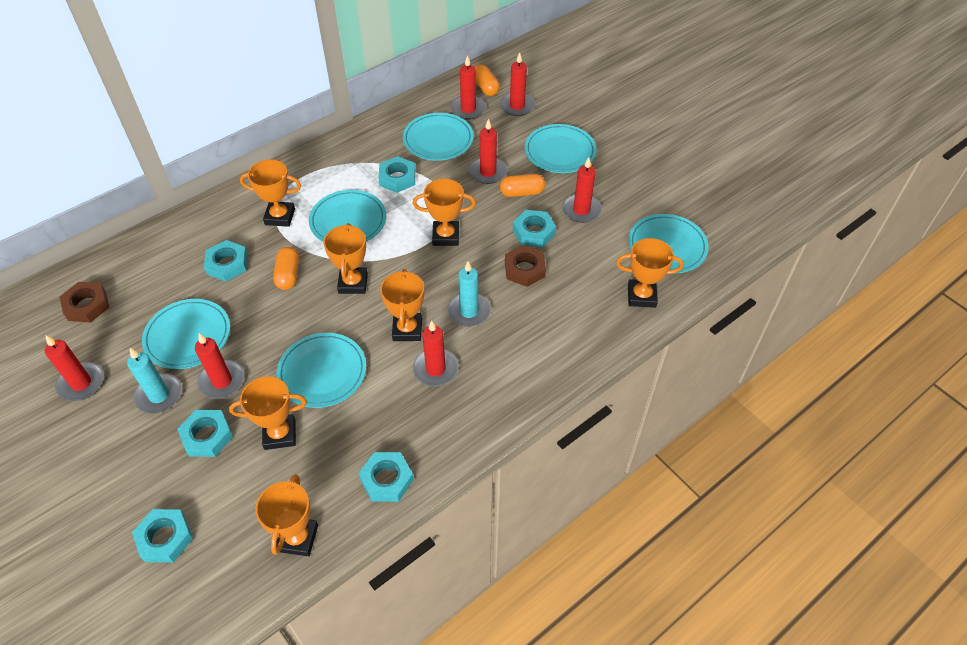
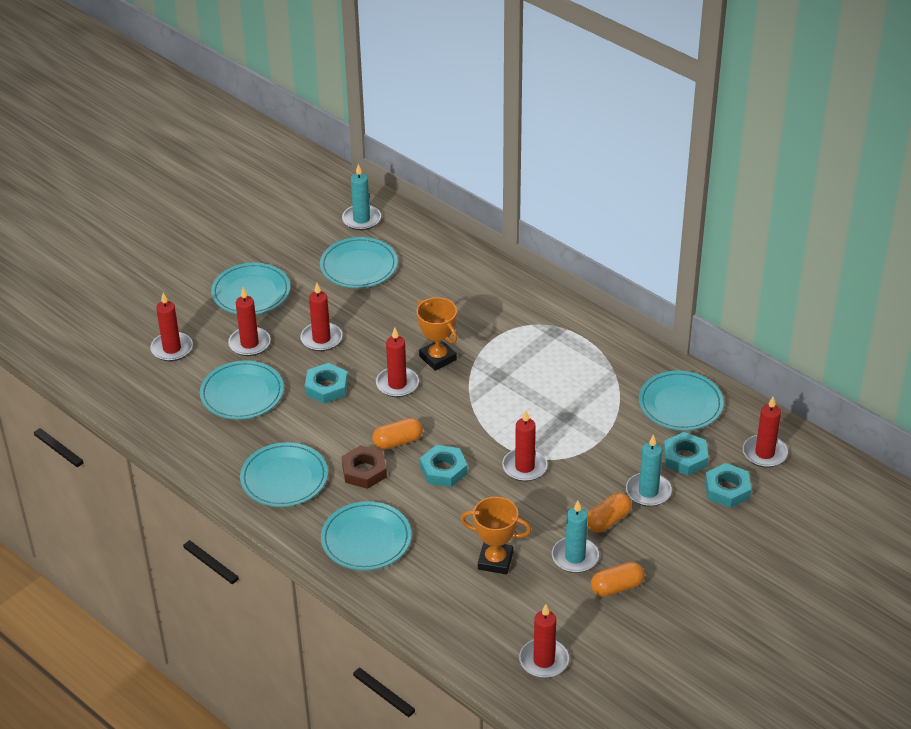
brown nut: 2 -> 1
orange trophy: 7 -> 2
turquoise candle: 2 -> 3
turquoise nut: 6 -> 4

